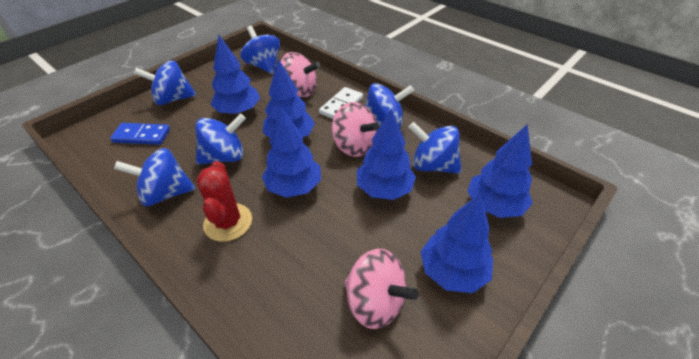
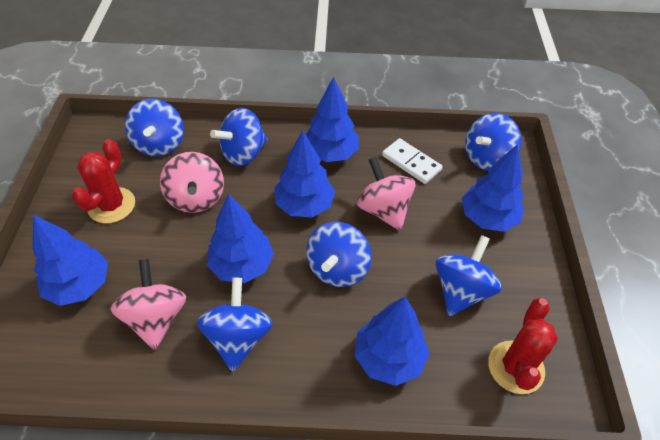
blue domino: 1 -> 0
red cactus: 1 -> 2

